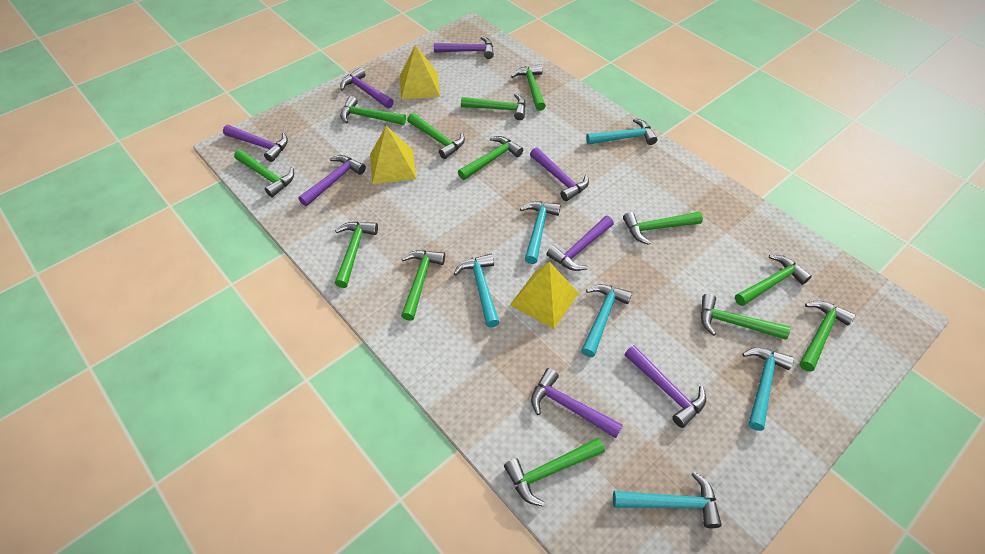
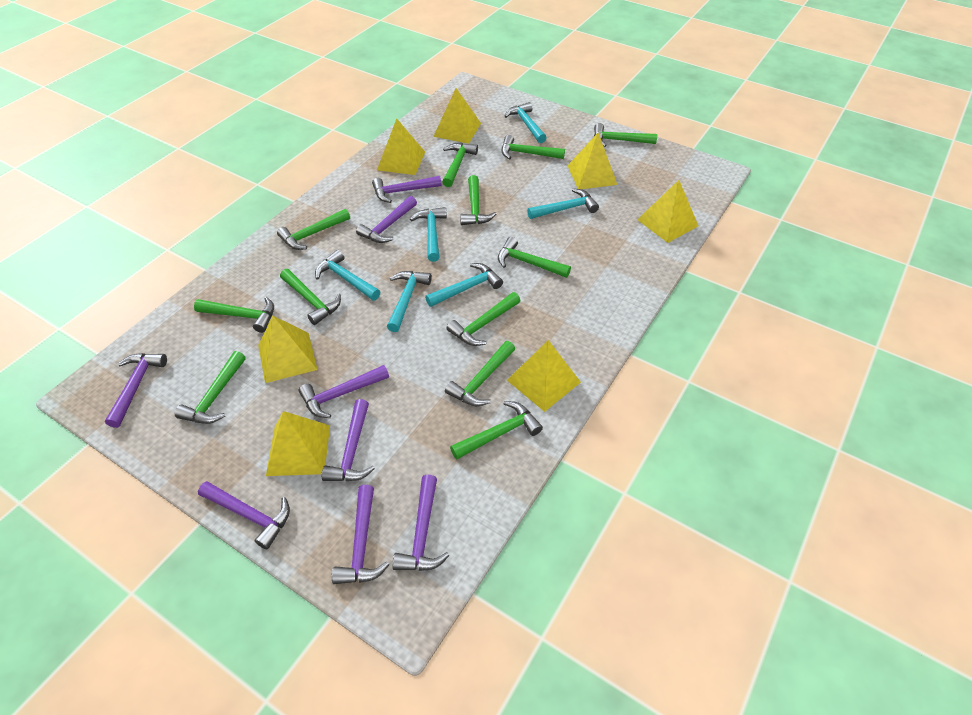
green hammer: 13 -> 12
yellow pyramid: 3 -> 7

